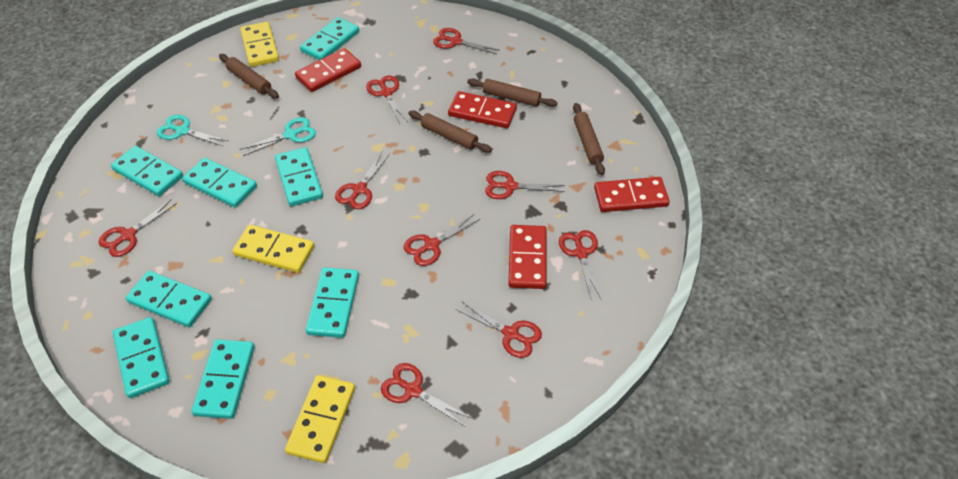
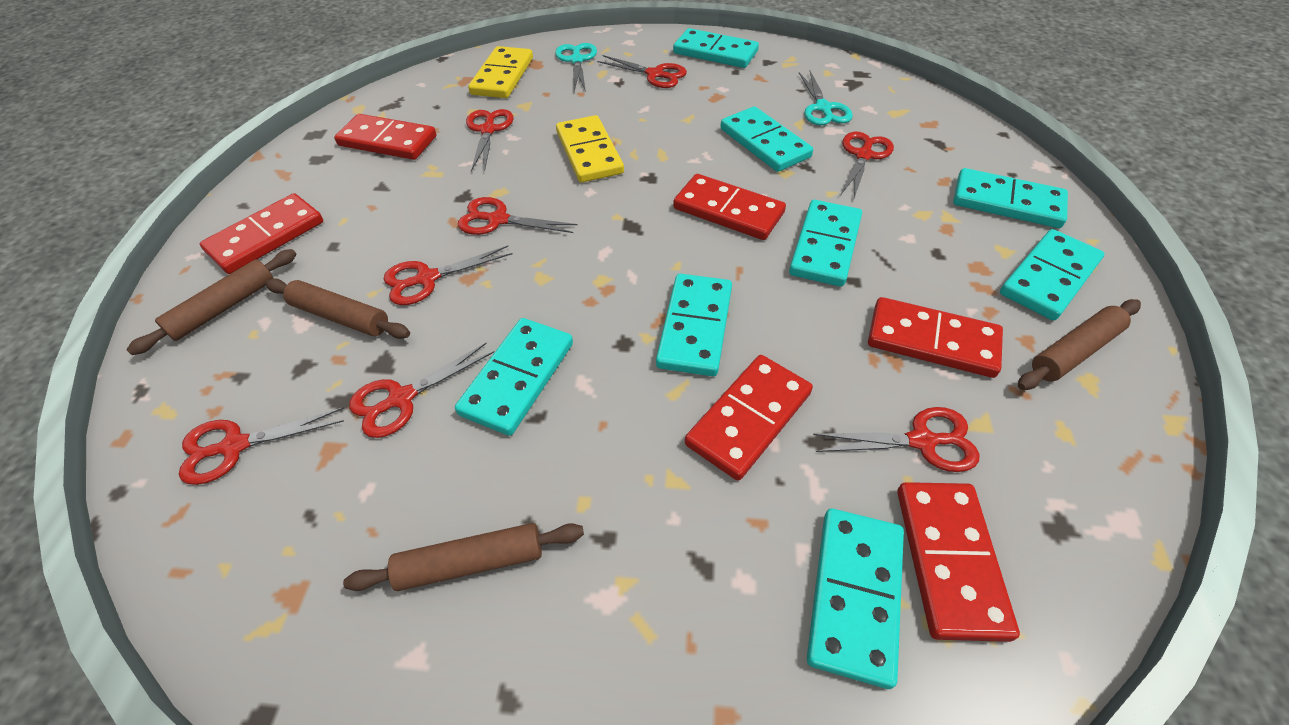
red domino: 4 -> 6
red scissors: 9 -> 8
yellow domino: 3 -> 2

